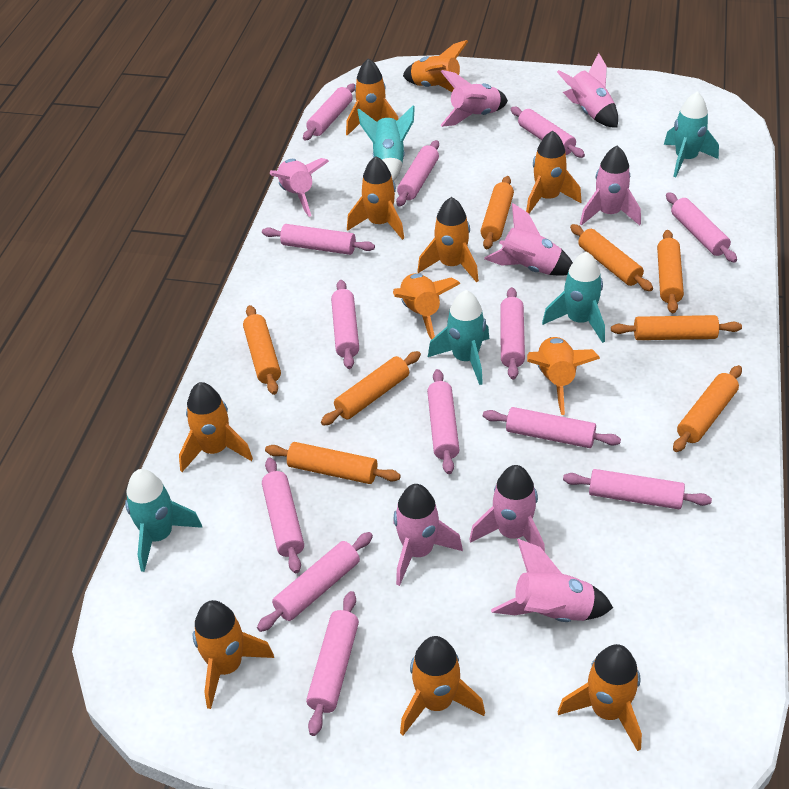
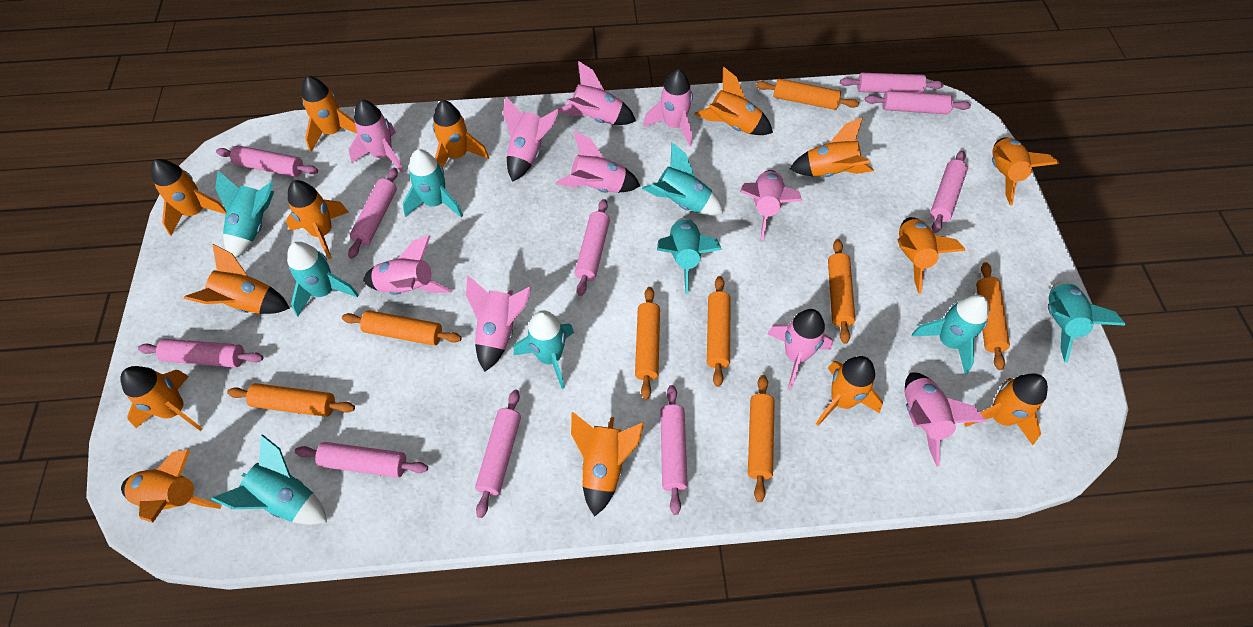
orange rocket: 11 -> 14
pink rocket: 8 -> 10
pink rolling pin: 13 -> 10
turquoise rocket: 5 -> 9

